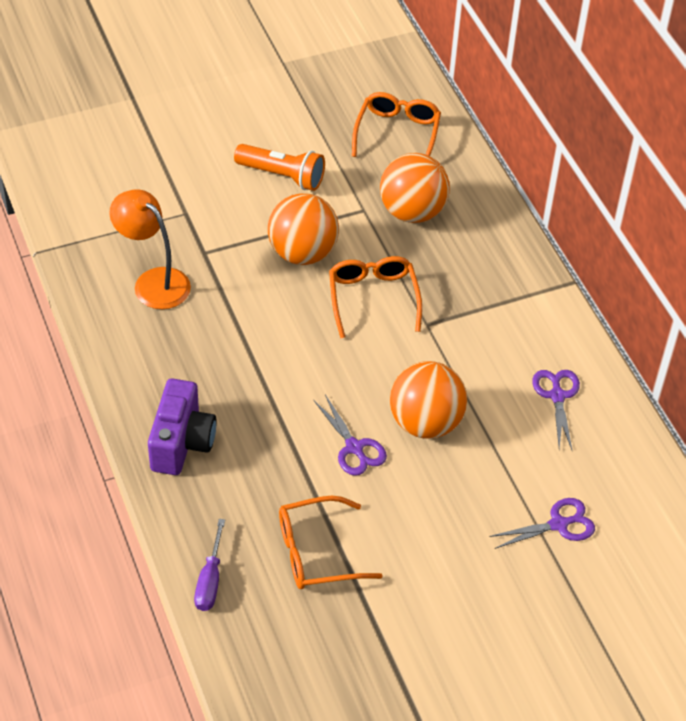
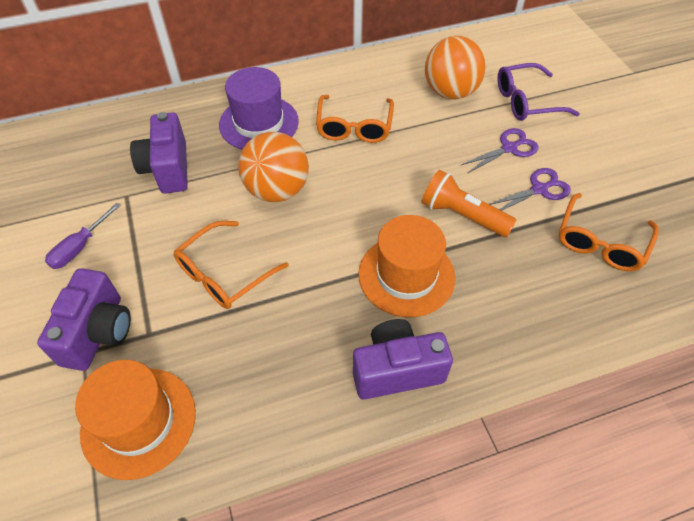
orange ball: 3 -> 2
orange hat: 0 -> 2
orange lamp: 1 -> 0
purple camera: 1 -> 3
purple glasses: 0 -> 1
purple hat: 0 -> 1
purple scissors: 3 -> 2

